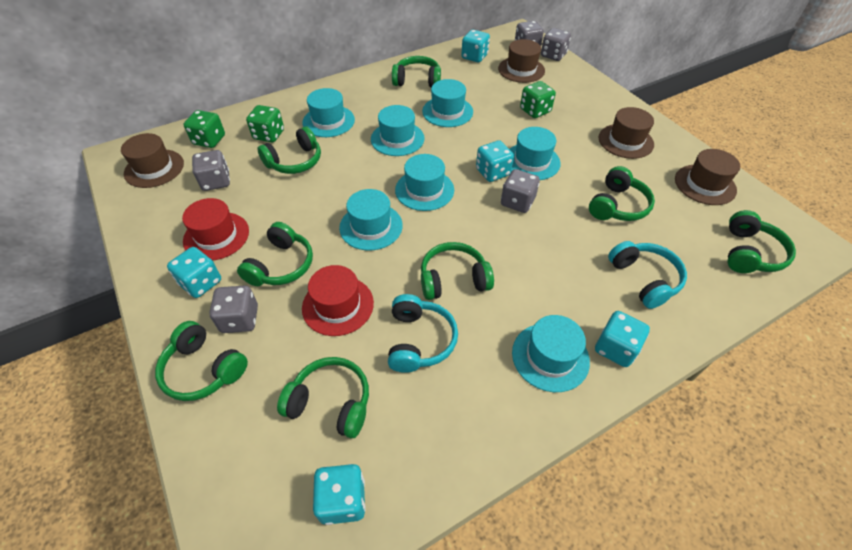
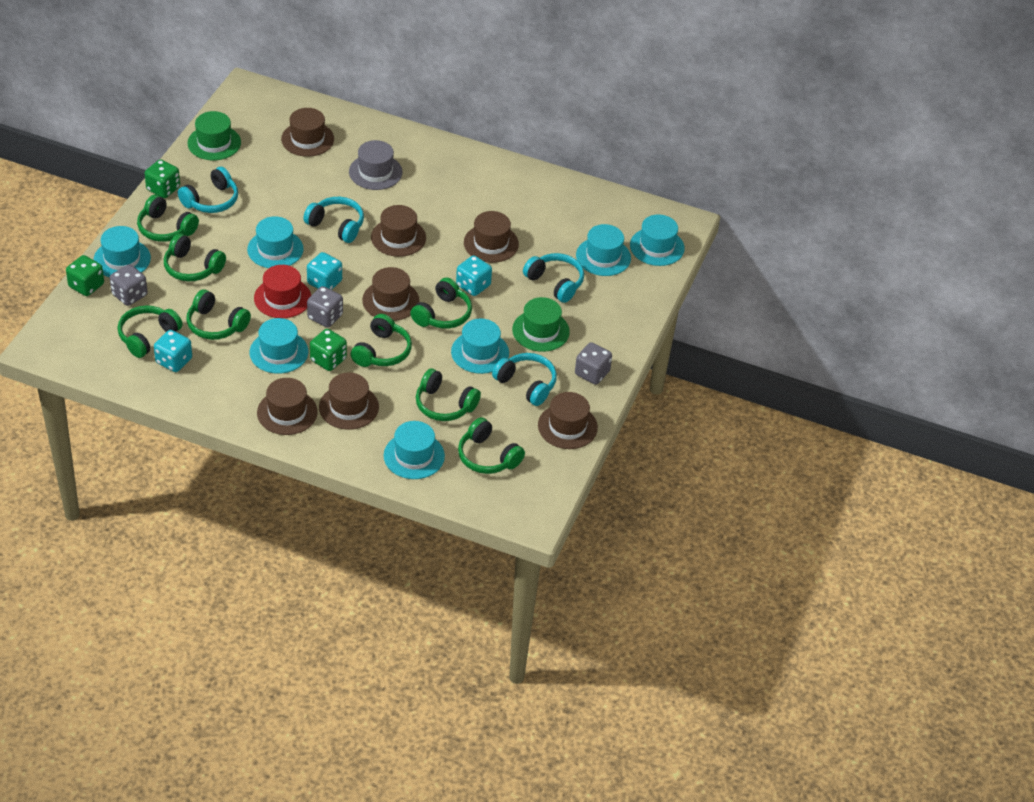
brown hat: 4 -> 7
green hat: 0 -> 2
grey dice: 5 -> 3
grey hat: 0 -> 1
red hat: 2 -> 1
turquoise dice: 5 -> 3
turquoise headphones: 2 -> 4

